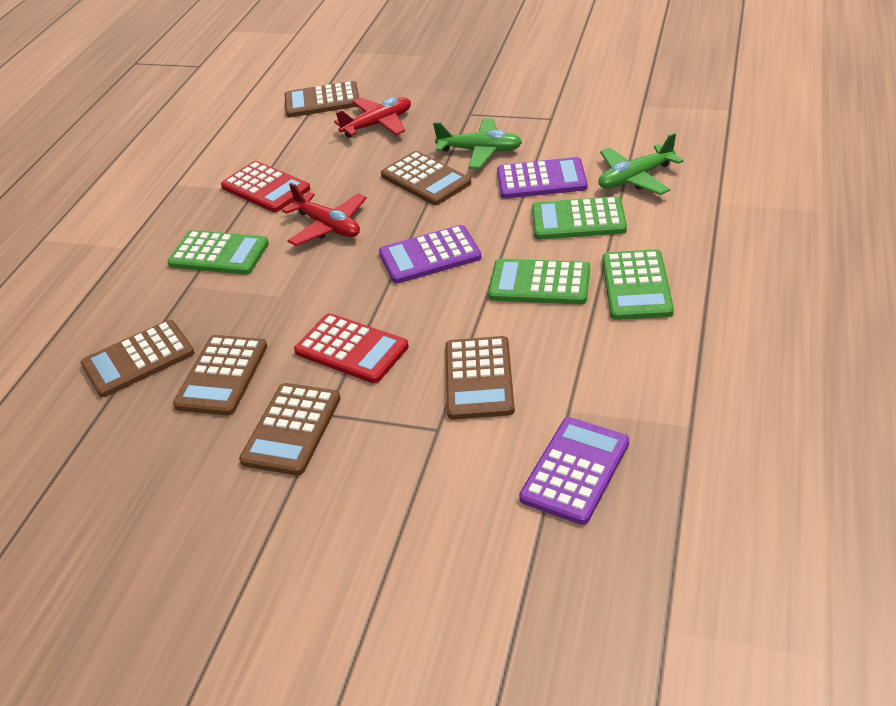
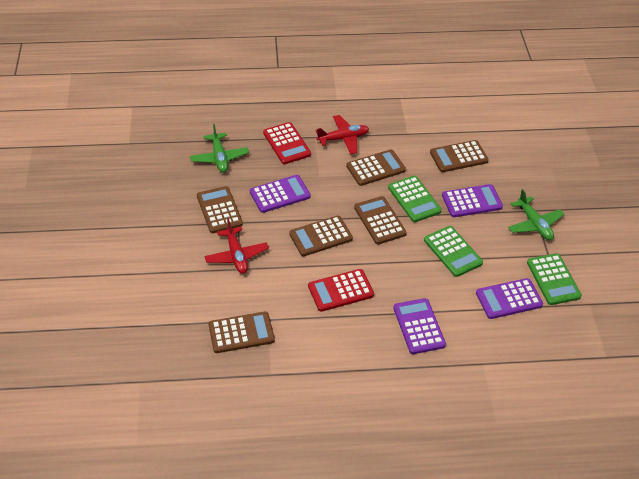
green calculator: 4 -> 3
purple calculator: 3 -> 4

